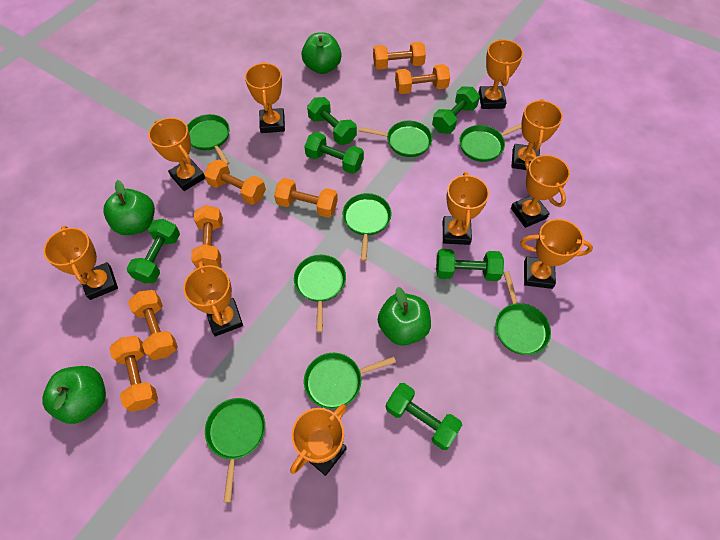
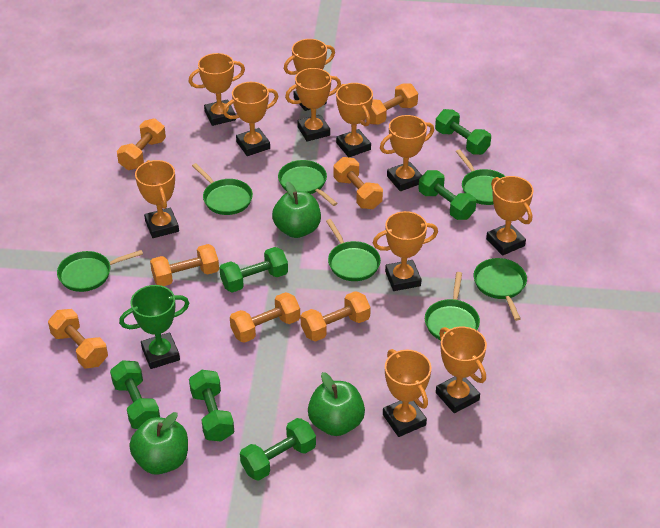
green apple: 4 -> 3
green pan: 8 -> 7
green trophy: 0 -> 1
orange trophy: 10 -> 11

